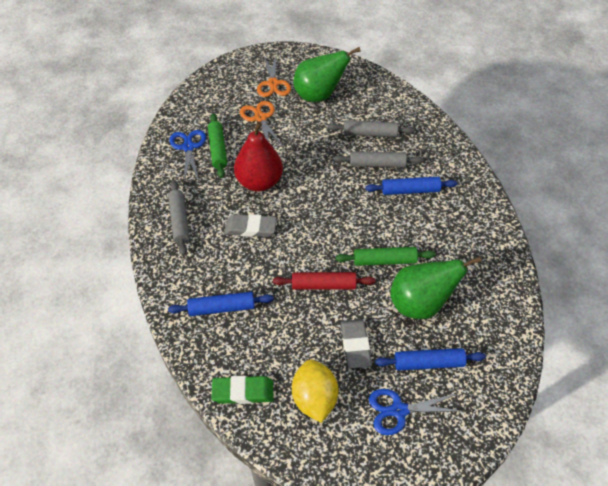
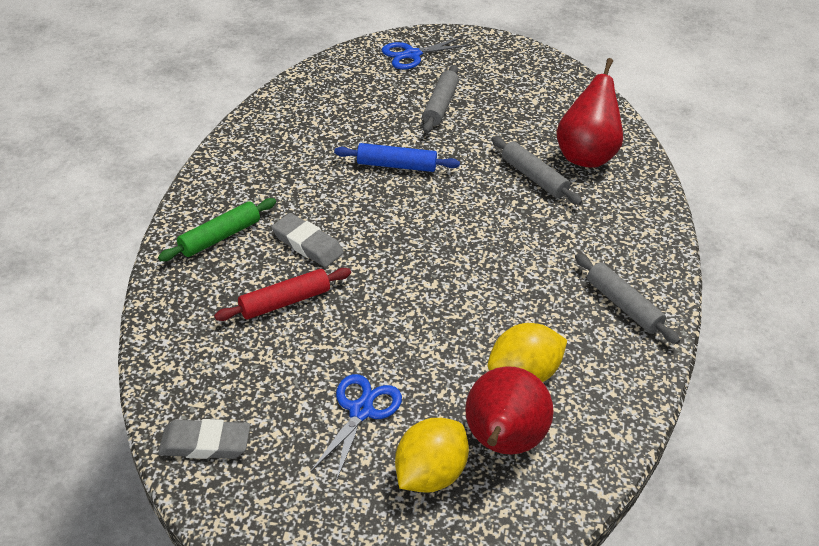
blue rolling pin: 3 -> 1
green eraser: 1 -> 0
green pear: 2 -> 0
green rolling pin: 2 -> 1
orange scissors: 2 -> 0
red pear: 1 -> 2
yellow lemon: 1 -> 2

